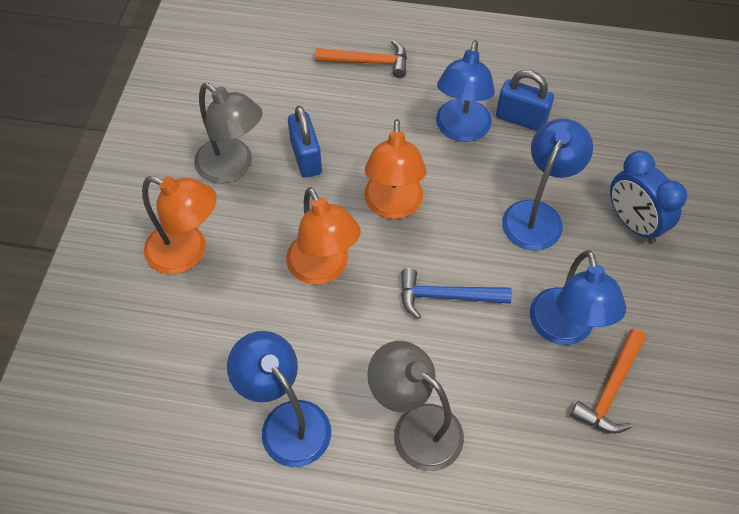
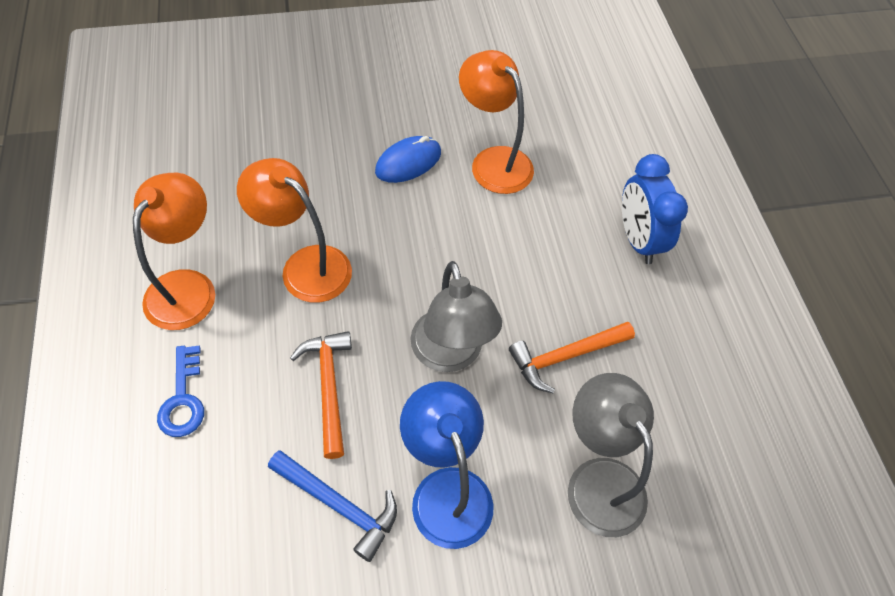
blue key: 0 -> 1
blue lamp: 4 -> 1
blue mouse: 0 -> 1
blue padlock: 2 -> 0

